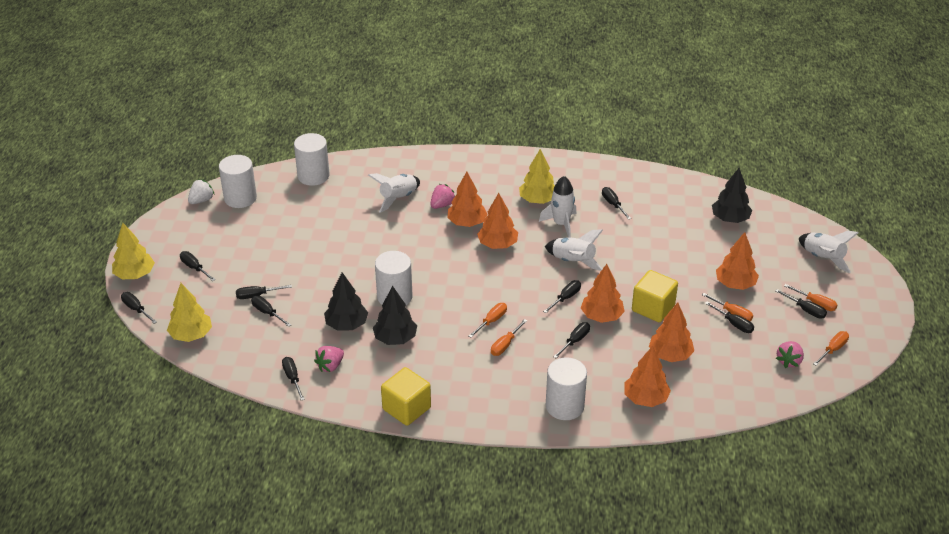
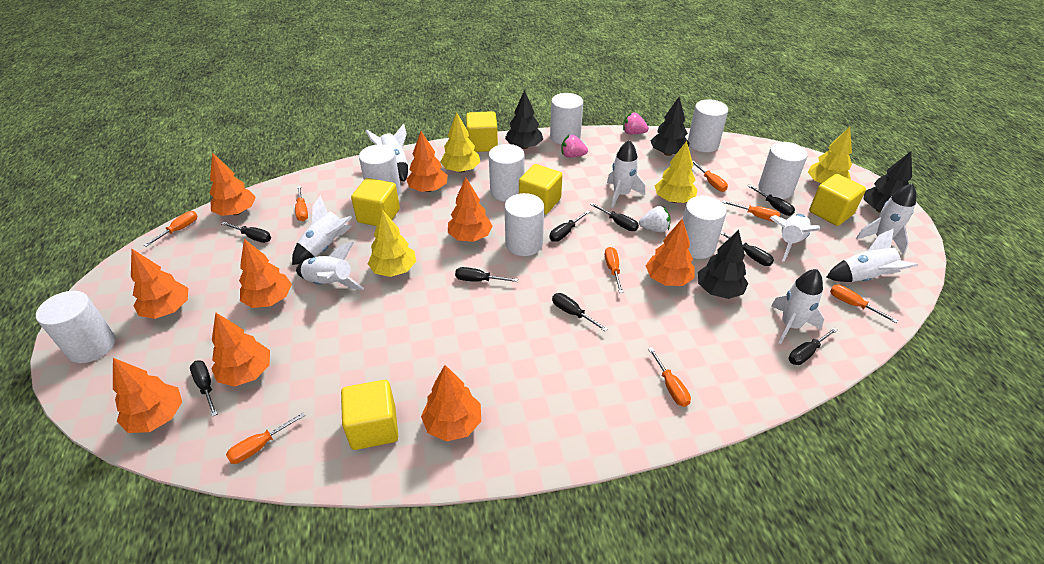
black screwdriver: 10 -> 9
black tree: 3 -> 4
orange screwdriver: 5 -> 8
orange tree: 6 -> 9
pink strawberry: 3 -> 2
white cylinder: 4 -> 8
white rocket: 4 -> 8
yellow cube: 2 -> 5
yellow tree: 3 -> 4

